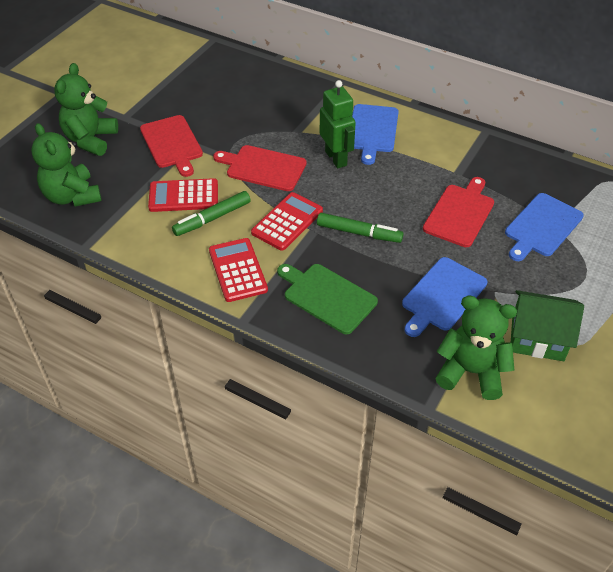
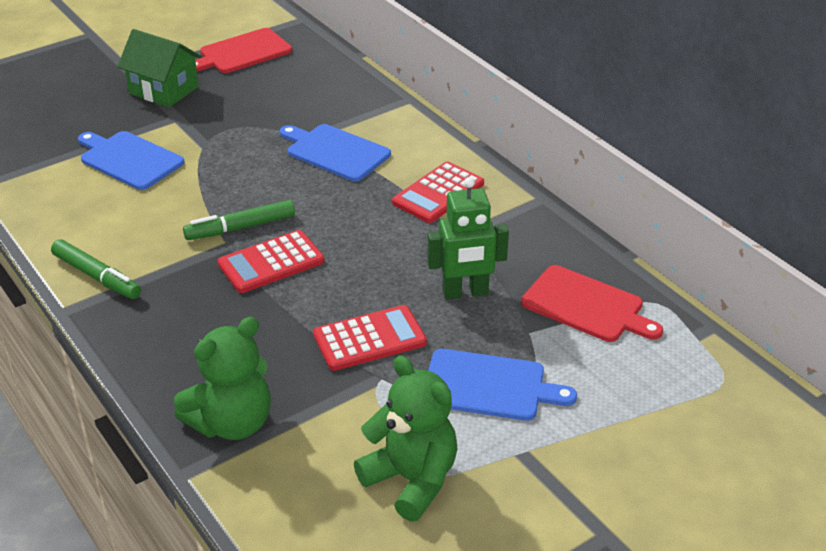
green cutting board: 1 -> 0
green teddy bear: 3 -> 2
red cutting board: 3 -> 2

